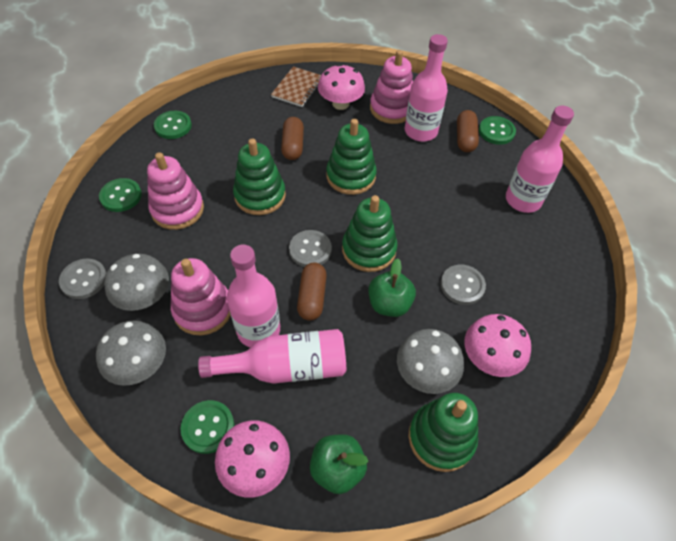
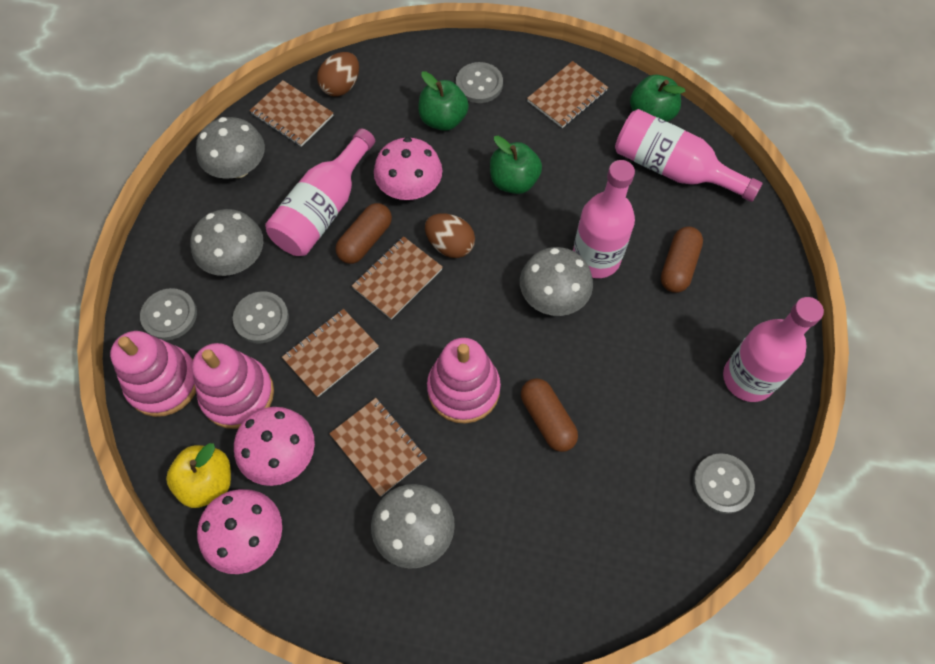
brown egg: 0 -> 2
brown notebook: 1 -> 5
green apple: 2 -> 3
green button: 4 -> 0
green stacking toy: 4 -> 0
grey button: 3 -> 4
grey mushroom: 3 -> 4
yellow apple: 0 -> 1

